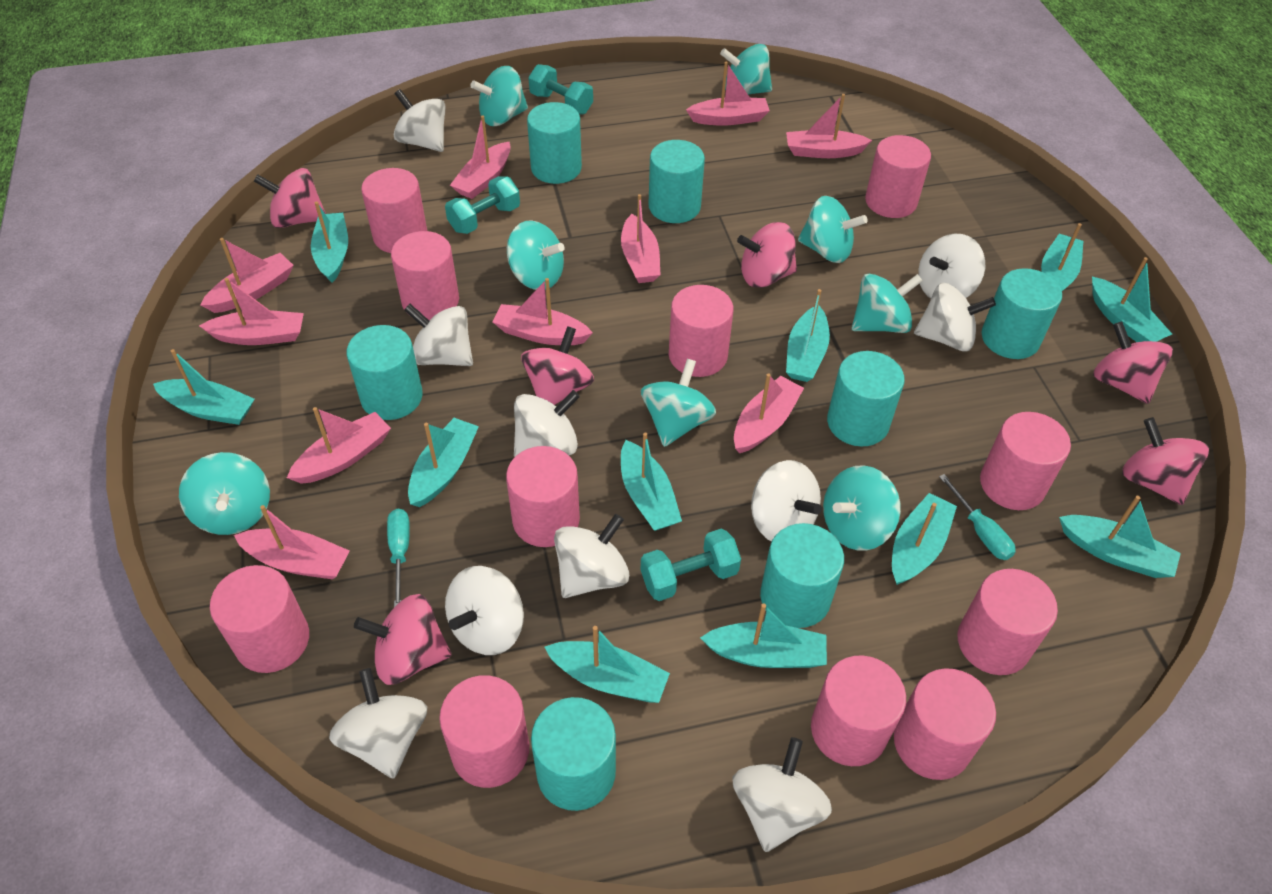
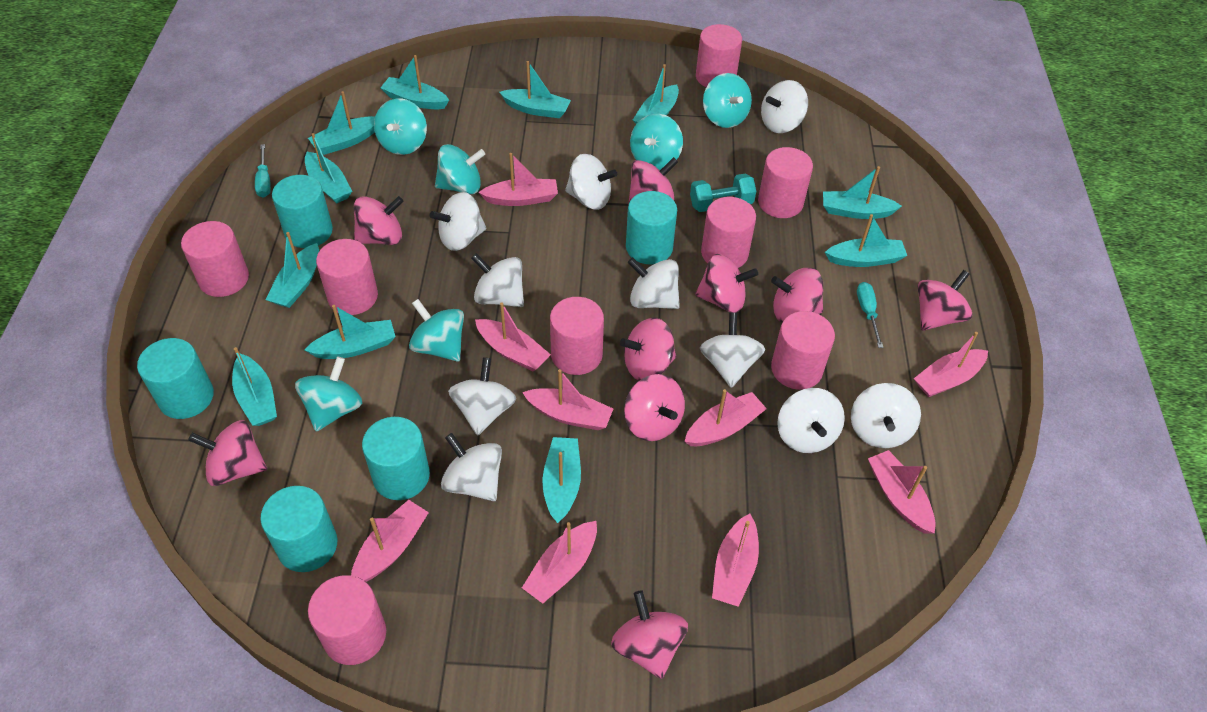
pink boat: 10 -> 9
pink cylinder: 11 -> 8
pink spinning top: 6 -> 9
turquoise cylinder: 7 -> 5
turquoise dumbbell: 3 -> 1
turquoise spinning top: 8 -> 6

